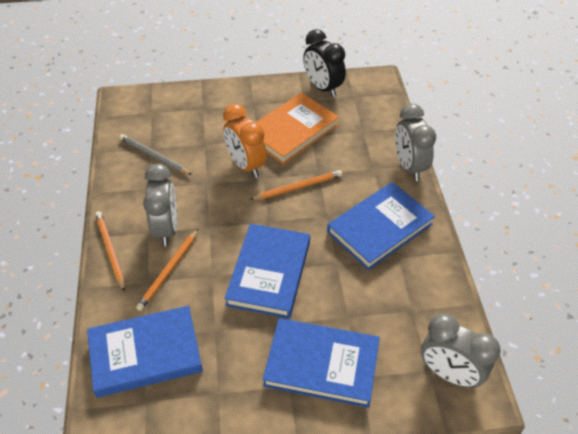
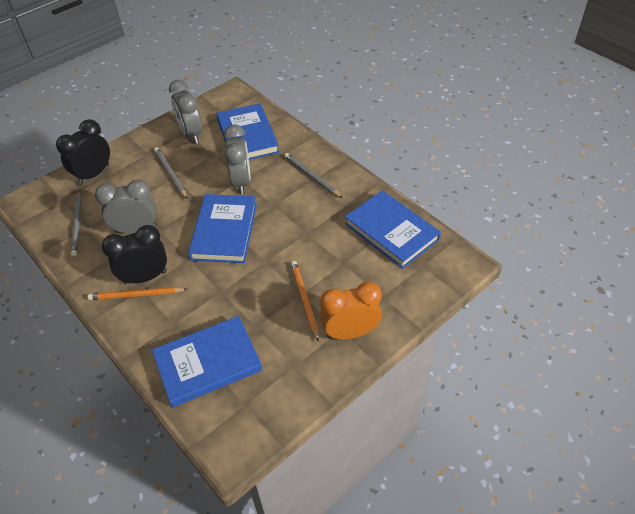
black clock: 1 -> 2
grey pencil: 1 -> 3
orange book: 1 -> 0
orange pencil: 3 -> 2

